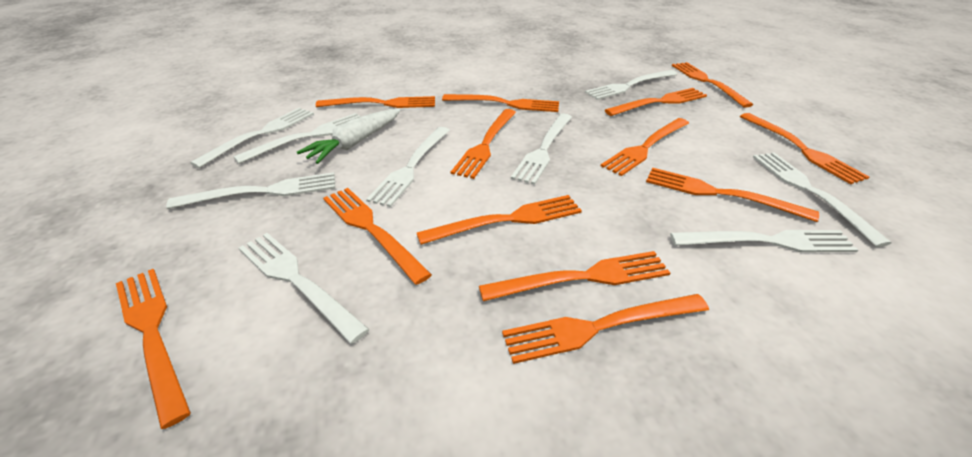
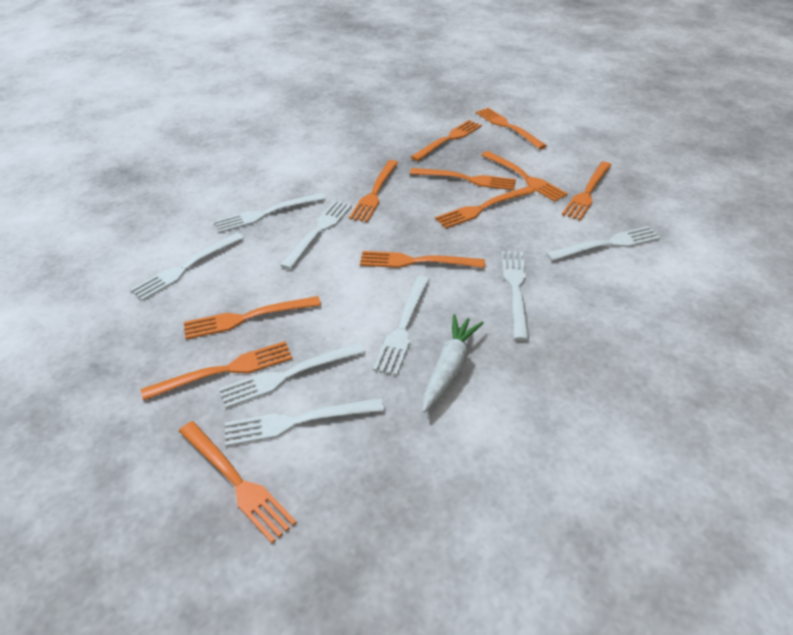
orange fork: 13 -> 11
white fork: 9 -> 8

